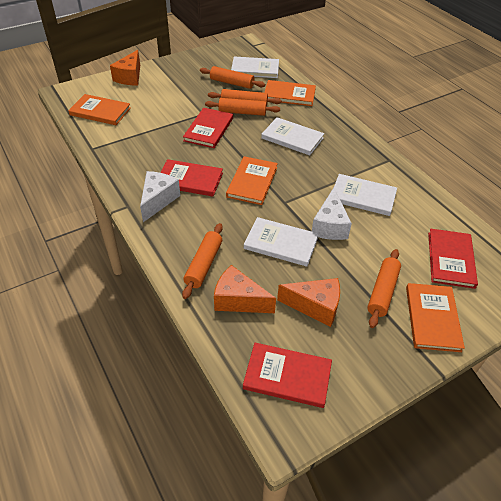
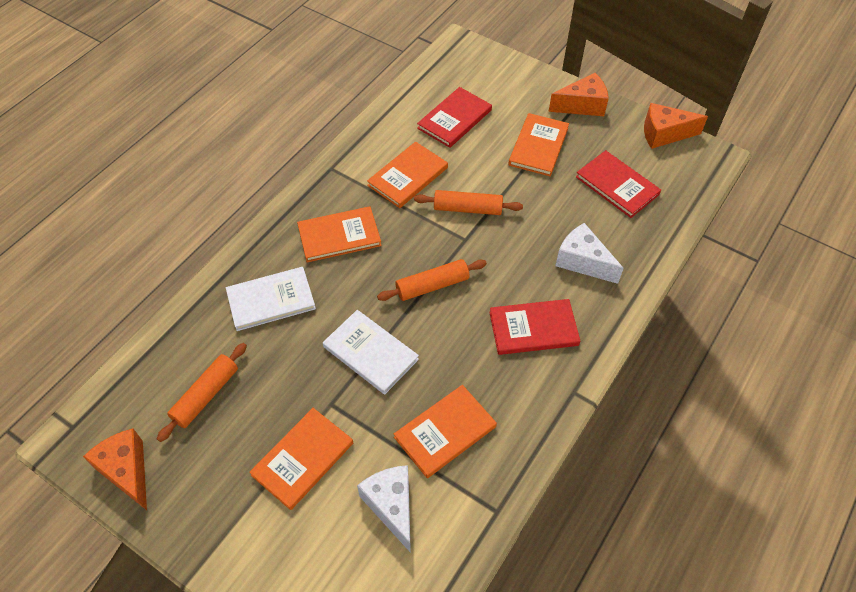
orange book: 4 -> 5
orange rolling pin: 5 -> 3
red book: 4 -> 3
white book: 4 -> 2

